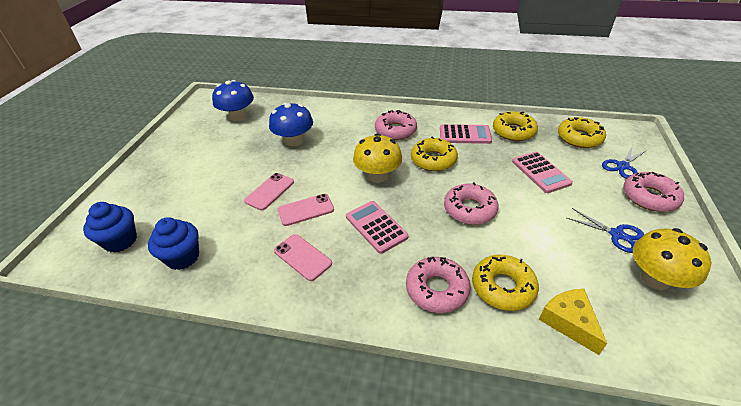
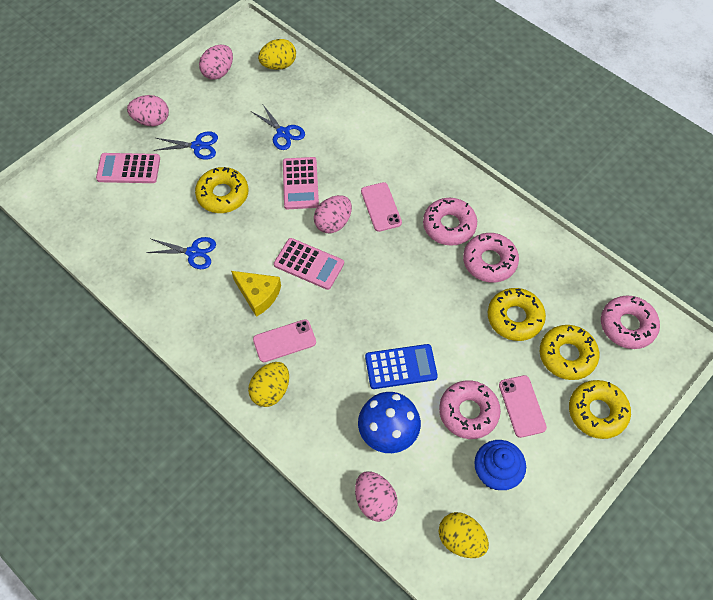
blue calculator: 0 -> 1
blue cupcake: 2 -> 1
blue mushroom: 2 -> 1
blue scissors: 2 -> 3
pink egg: 0 -> 4
yellow egg: 0 -> 3
yellow mushroom: 2 -> 0

